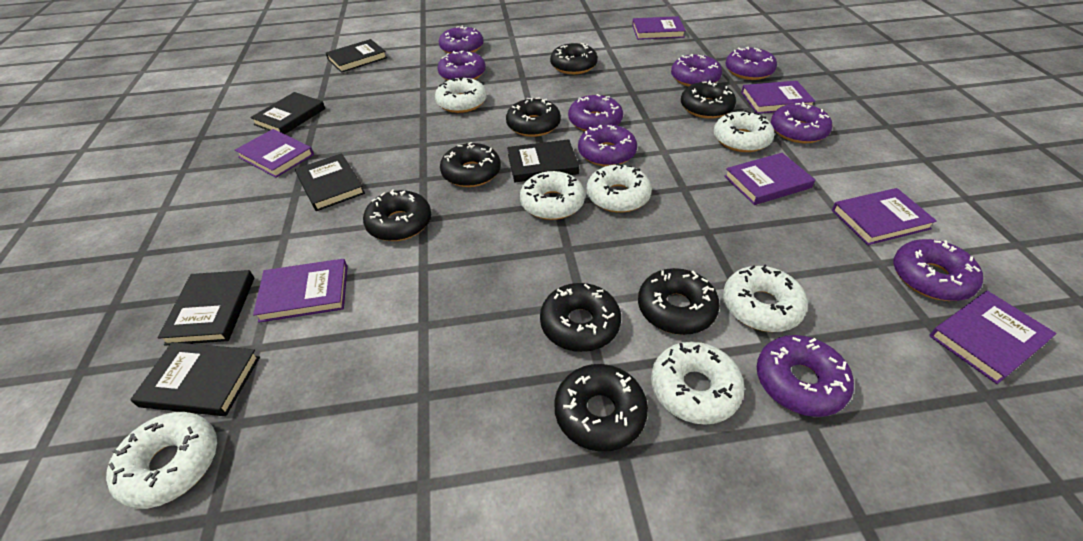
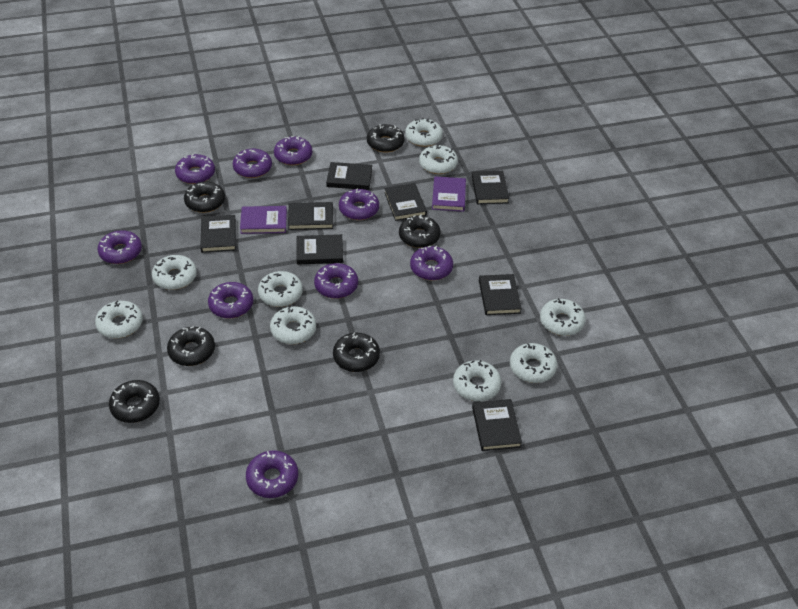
black book: 6 -> 8
black donut: 8 -> 6
purple book: 7 -> 2
white donut: 7 -> 9

